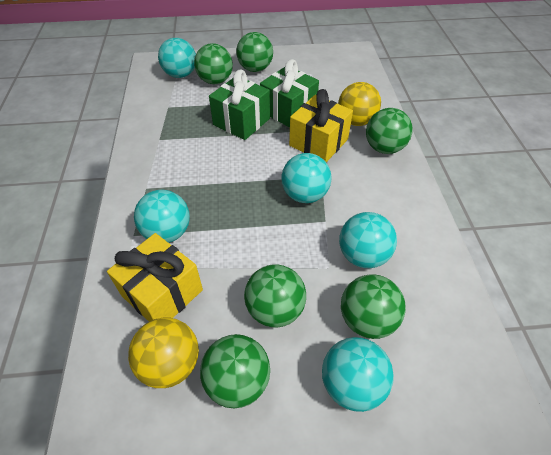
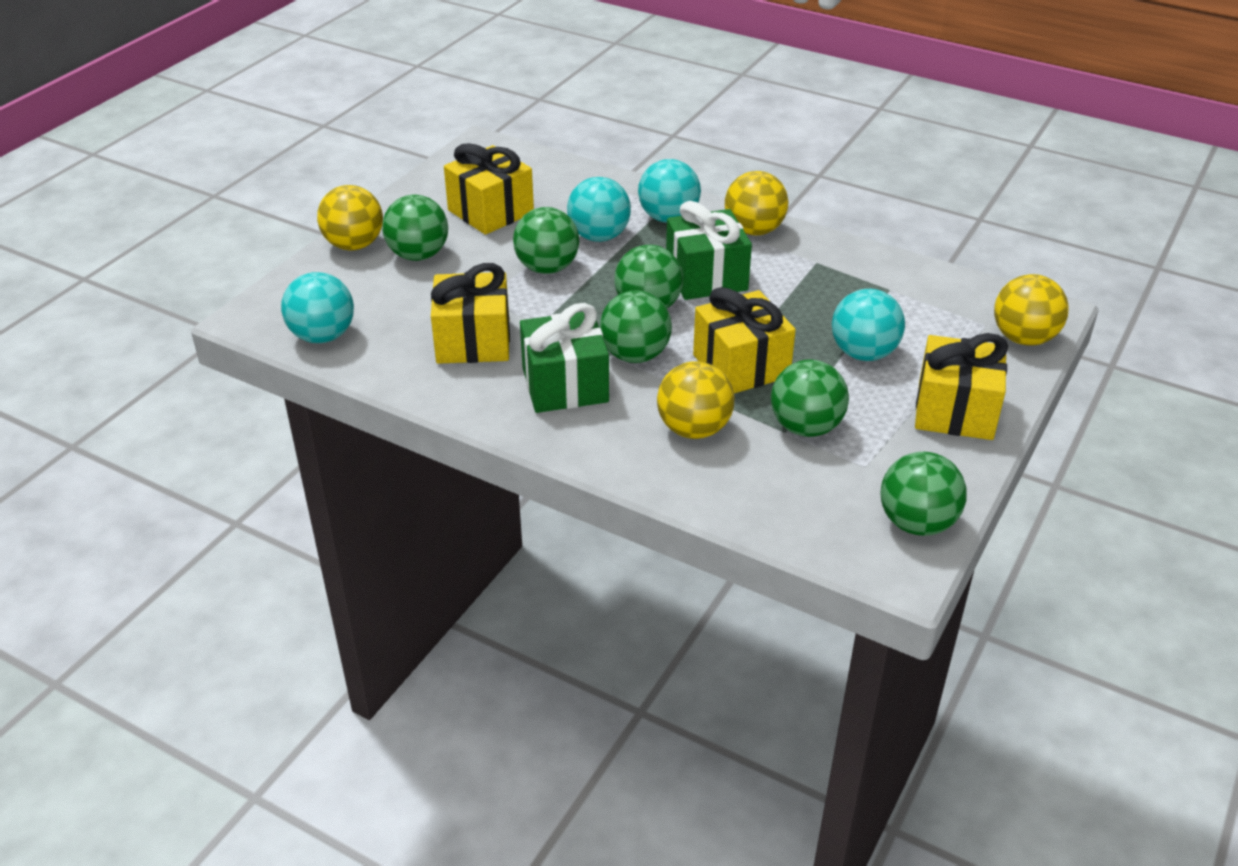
turquoise ball: 5 -> 4
yellow ball: 2 -> 4
yellow gift: 2 -> 4

